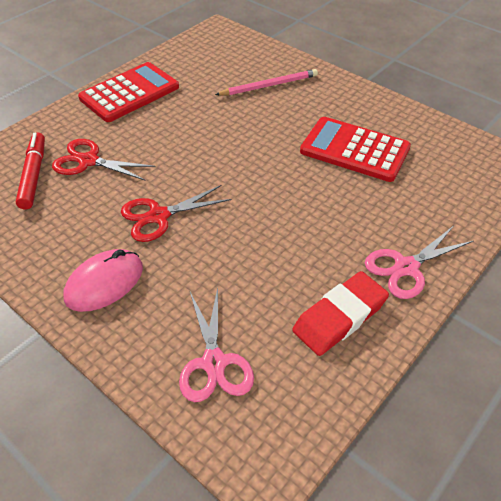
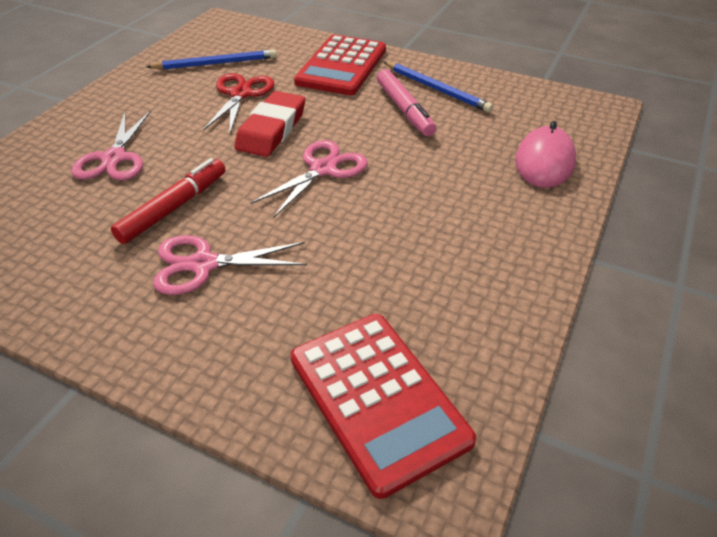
blue pencil: 0 -> 2
pink marker: 0 -> 1
pink pencil: 1 -> 0
pink scissors: 2 -> 3
red scissors: 2 -> 1

